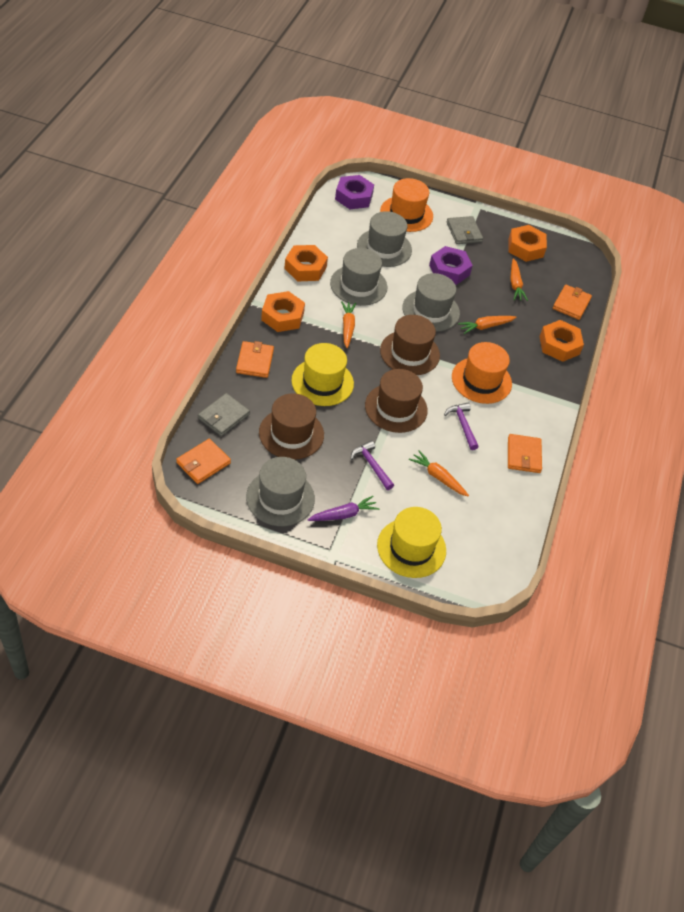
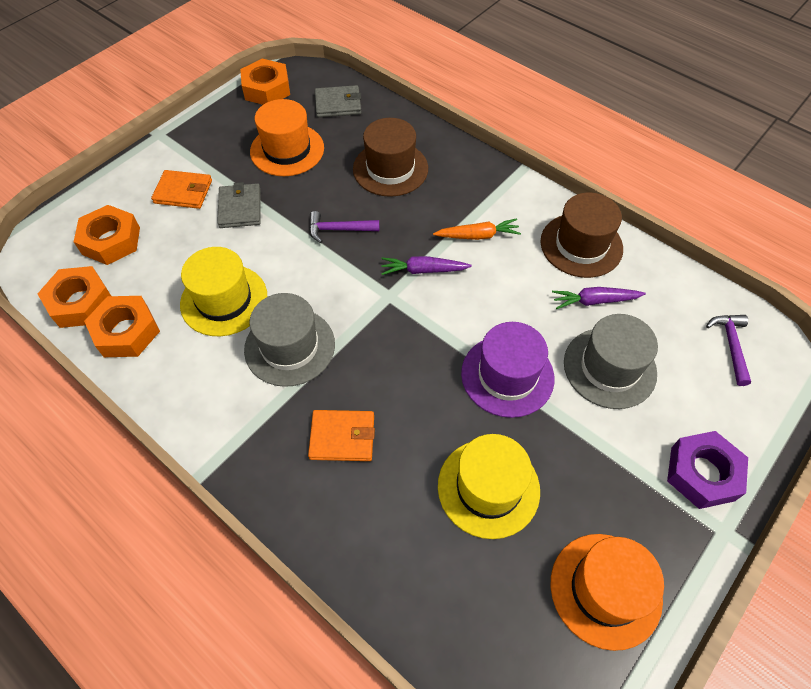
brown hat: 3 -> 2
grey hat: 4 -> 2
orange carrot: 4 -> 1
orange wallet: 4 -> 2
purple carrot: 1 -> 2
purple hat: 0 -> 1
purple nut: 2 -> 1

